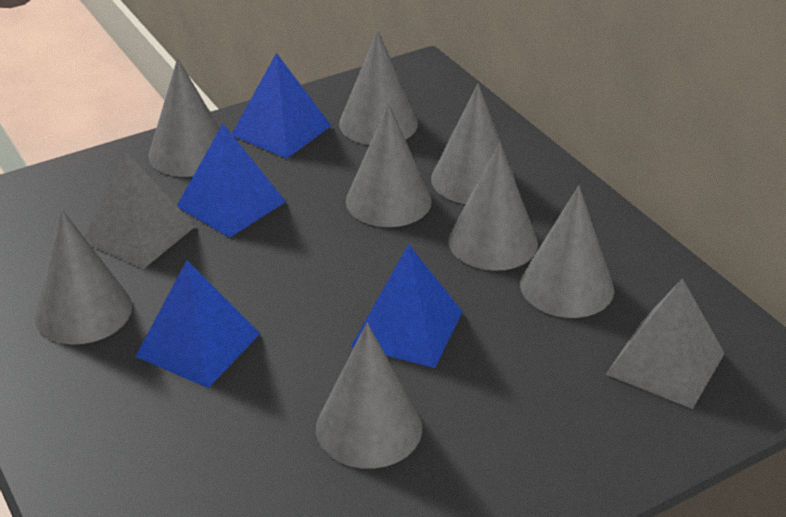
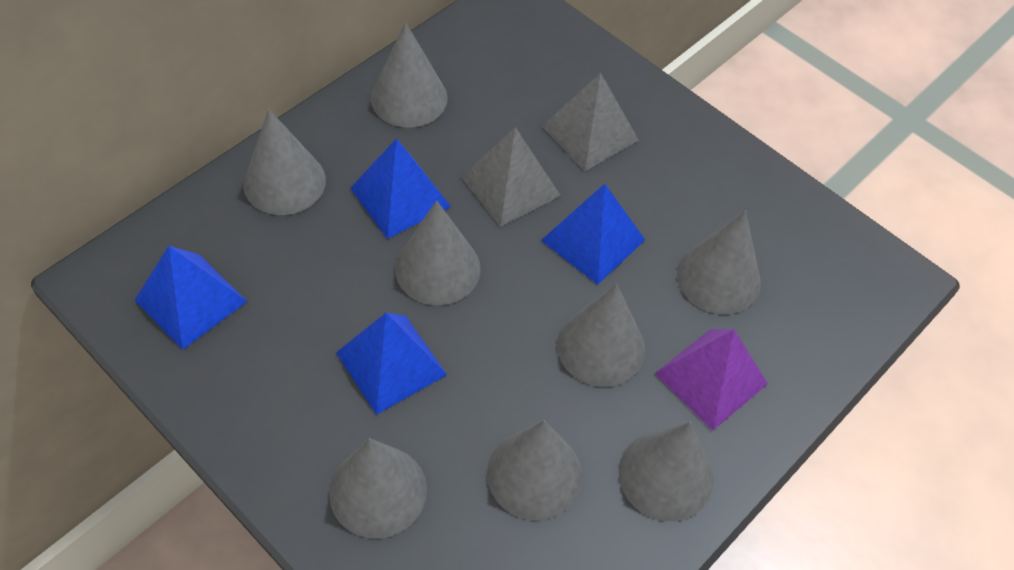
purple pyramid: 0 -> 1

